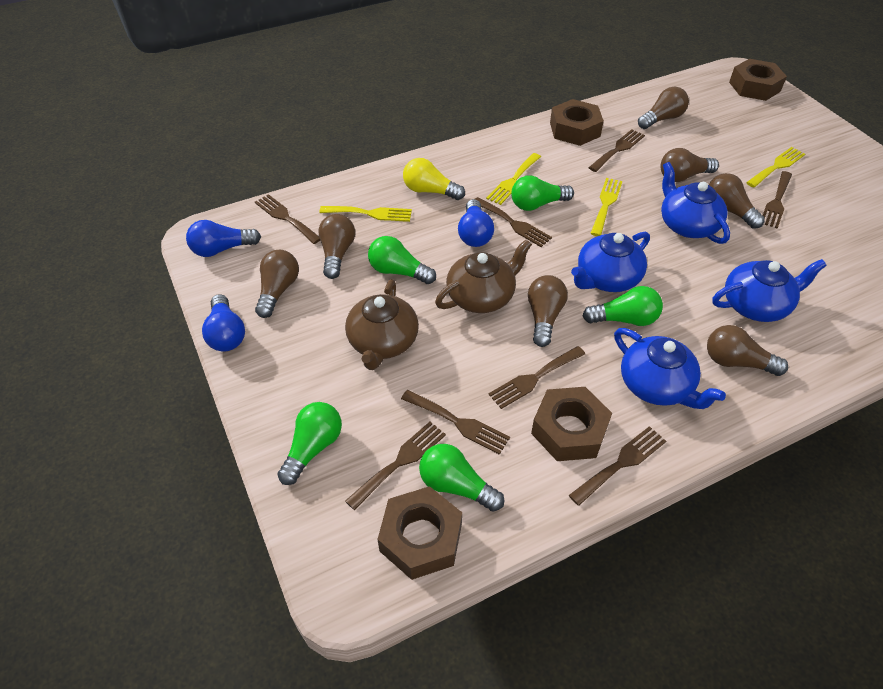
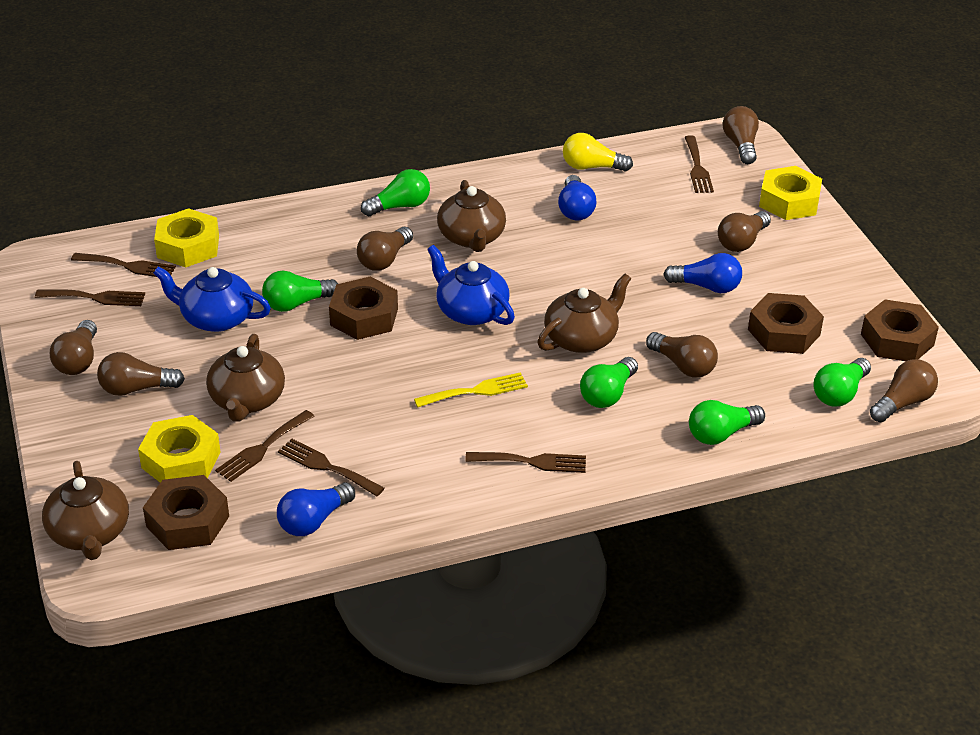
blue teapot: 4 -> 2
brown fork: 8 -> 6
brown teapot: 2 -> 4
yellow fork: 4 -> 1
yellow nut: 0 -> 3

